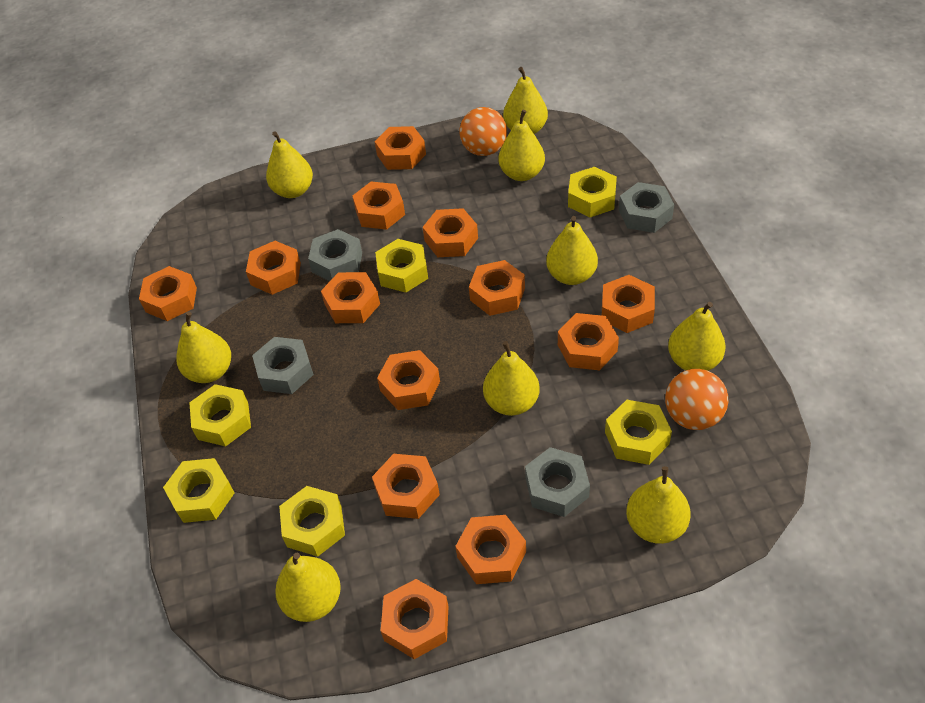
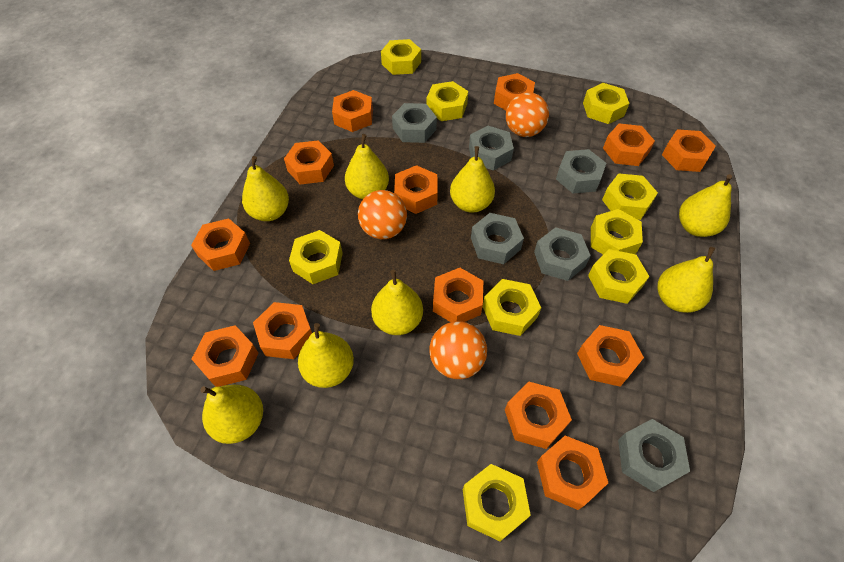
grey nut: 4 -> 6
orange ball: 2 -> 3
yellow nut: 6 -> 9
yellow pear: 9 -> 8

